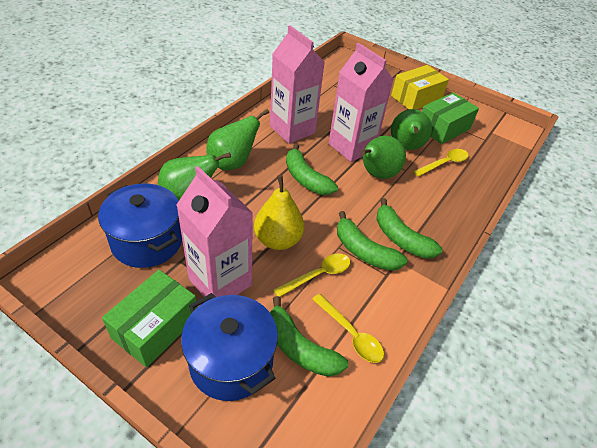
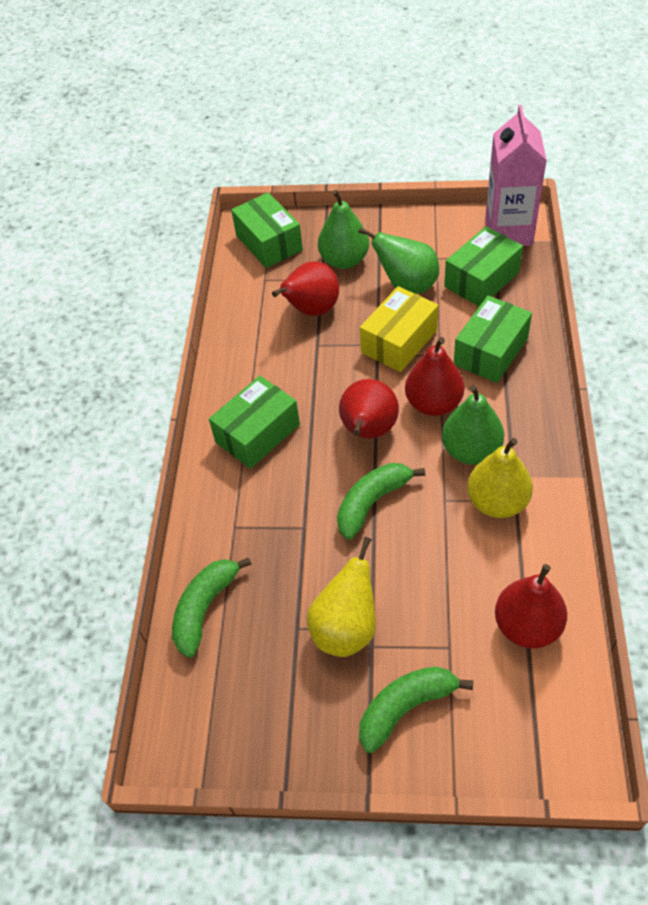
blue pot: 2 -> 0
green banana: 4 -> 3
green box: 2 -> 4
green pear: 4 -> 3
pink carton: 3 -> 1
red pear: 0 -> 4
yellow pear: 1 -> 2
yellow spoon: 3 -> 0

